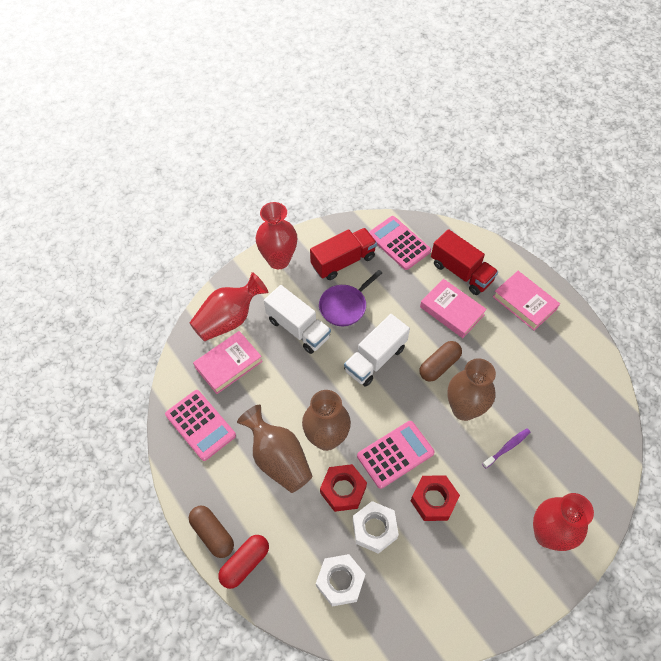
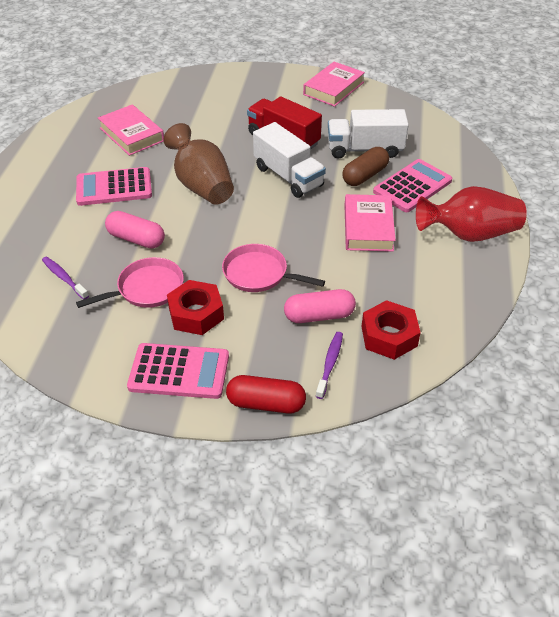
brown capsule: 2 -> 1
brown vase: 3 -> 1
pink capsule: 0 -> 2
pink pan: 0 -> 2
purple pan: 1 -> 0
purple toothbrush: 1 -> 2
red truck: 2 -> 1
red vase: 3 -> 1
white nut: 2 -> 0

